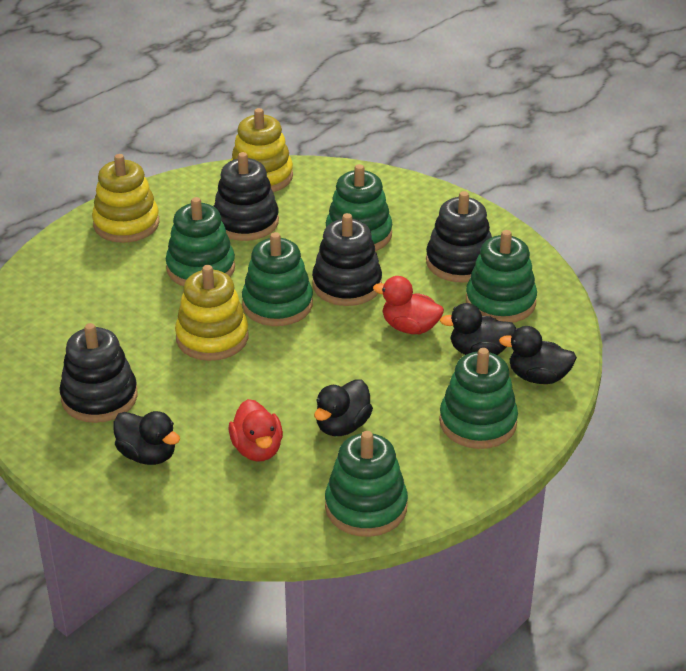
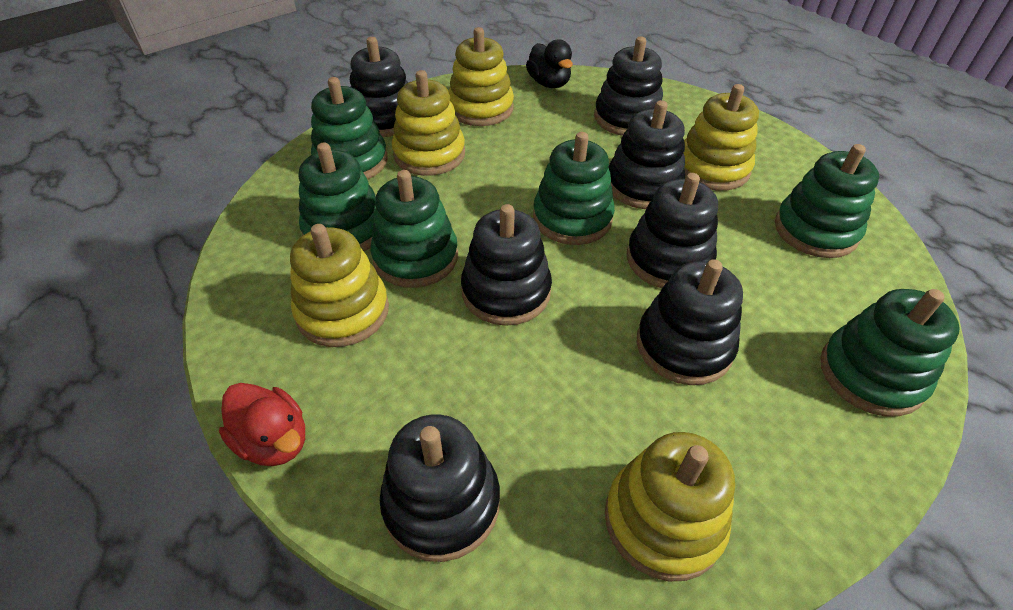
black duck: 4 -> 1
black stacking toy: 4 -> 7
red duck: 2 -> 1
yellow stacking toy: 3 -> 5

